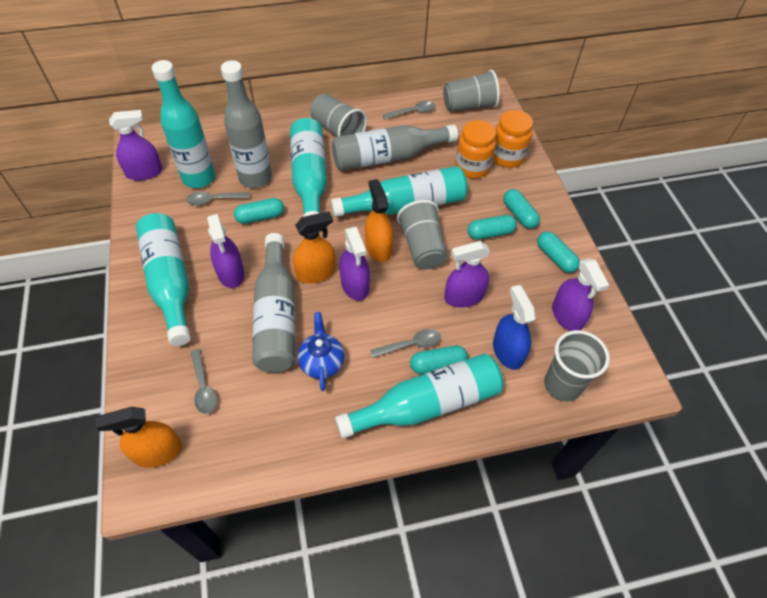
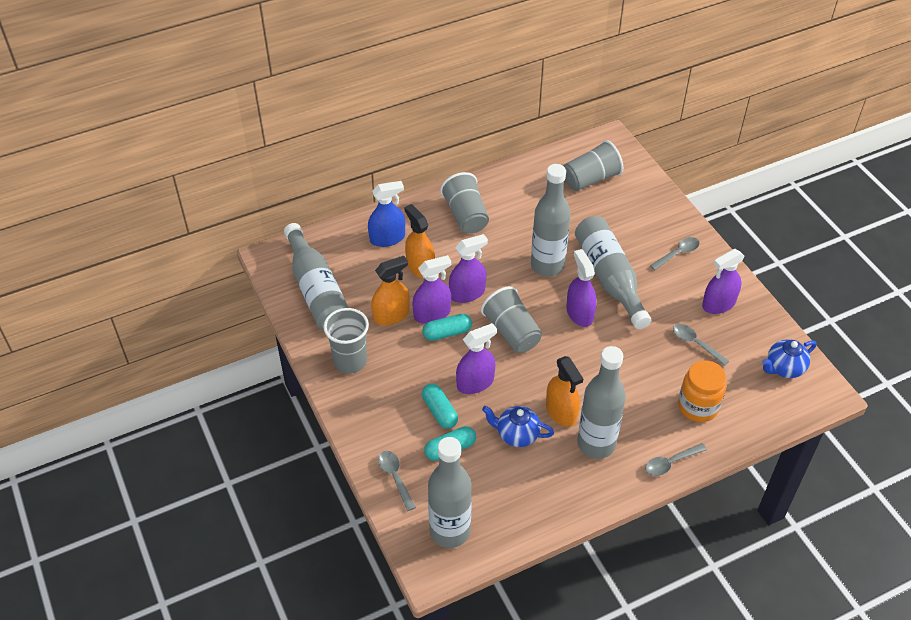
blue teapot: 1 -> 2
grey bottle: 3 -> 5
orange jar: 2 -> 1
turquoise bottle: 5 -> 0
turquoise capsule: 5 -> 3

